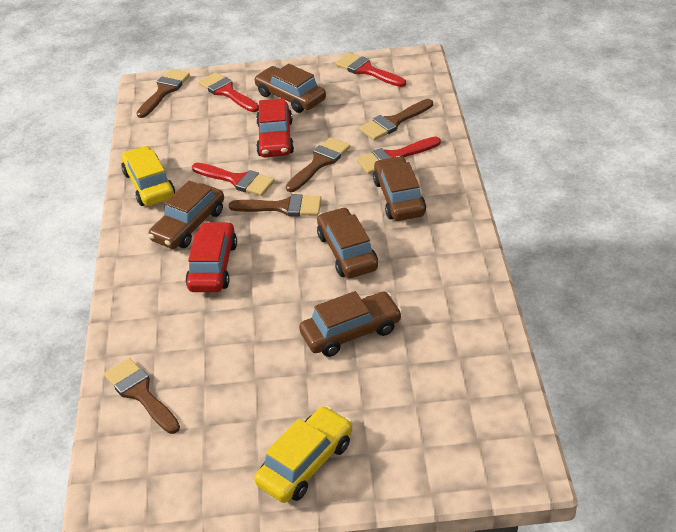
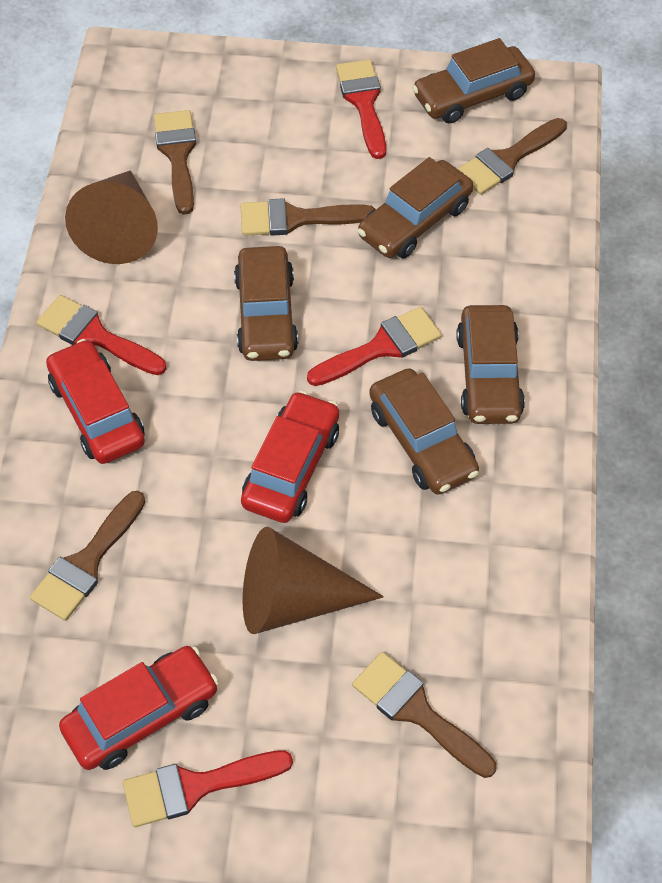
brown cone: 0 -> 2
red car: 2 -> 3
yellow car: 2 -> 0

